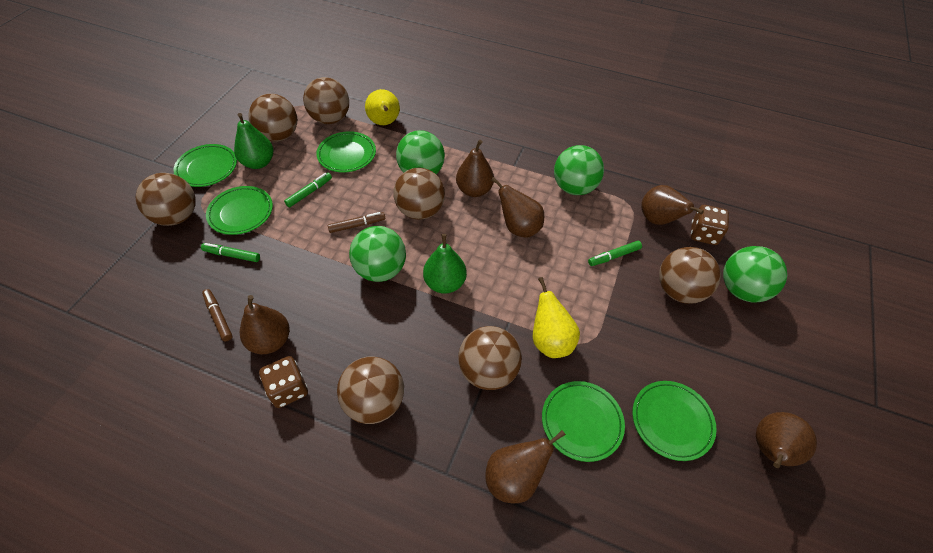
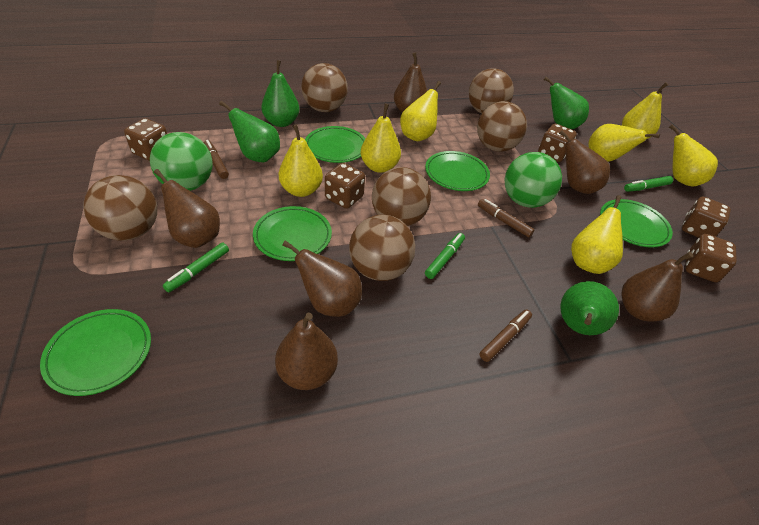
brown ball: 7 -> 6
brown dice: 2 -> 5
brown marker: 2 -> 3
green ball: 4 -> 2
green pear: 2 -> 4
yellow pear: 2 -> 7

